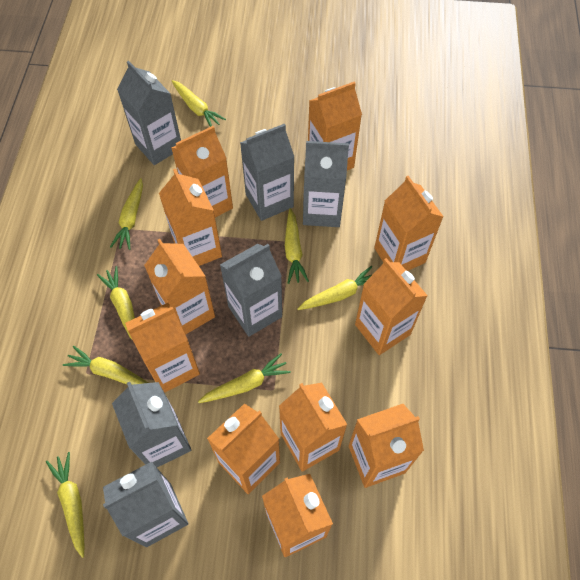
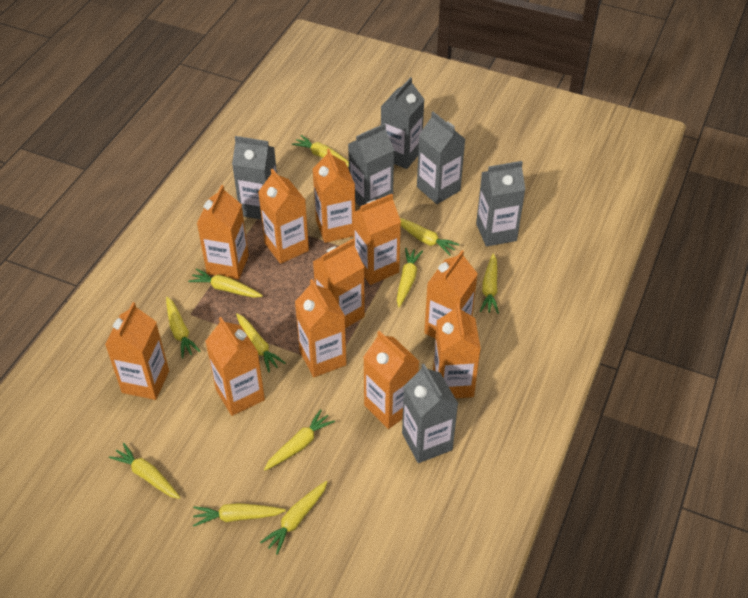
yellow carrot: 8 -> 11

